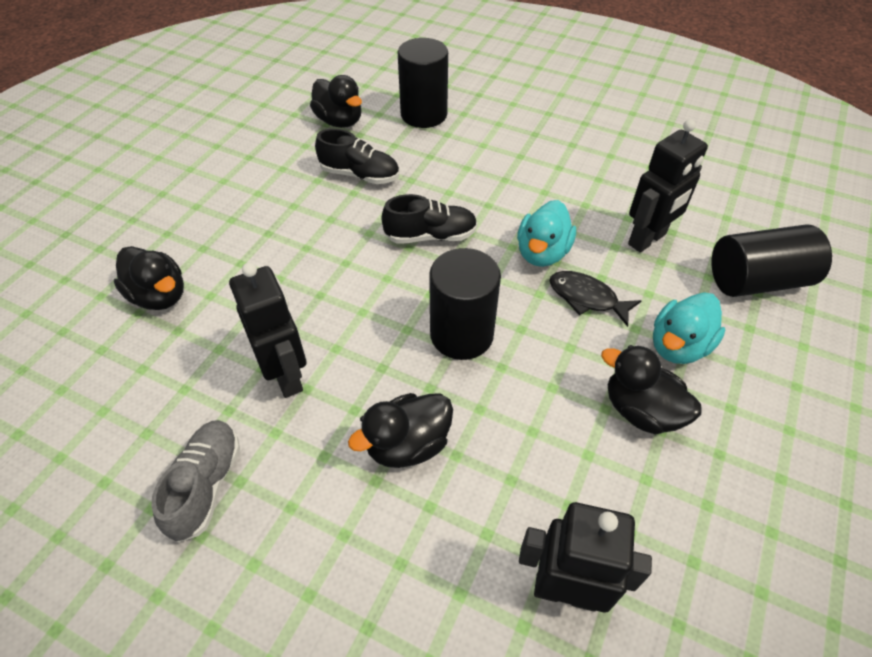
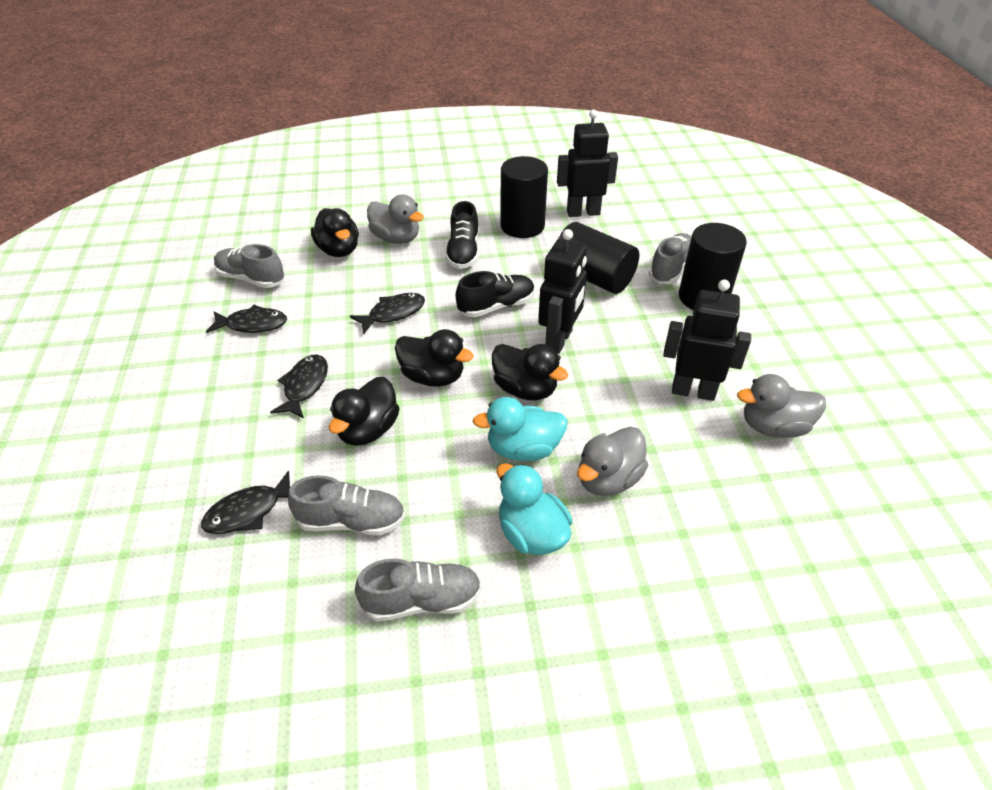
black fish: 1 -> 4
grey duck: 0 -> 3
grey shoe: 1 -> 4

